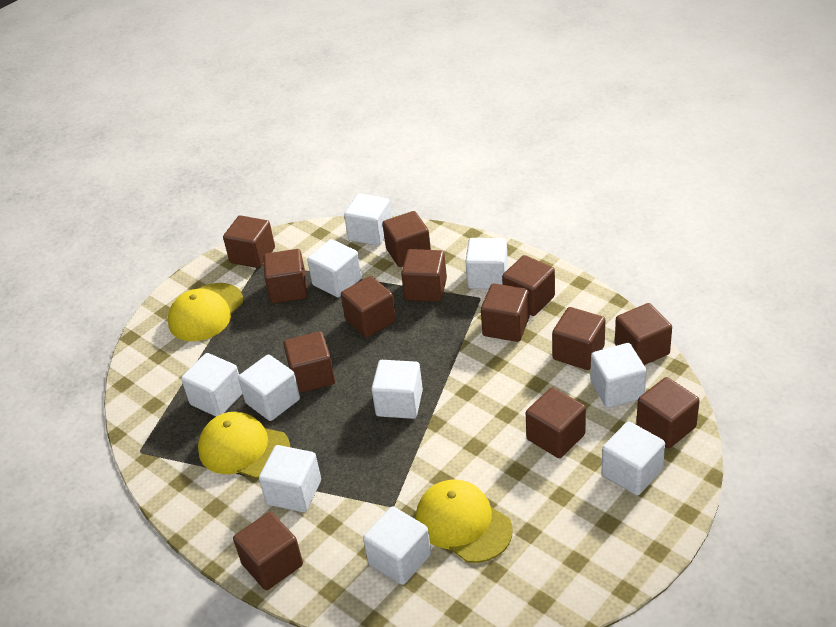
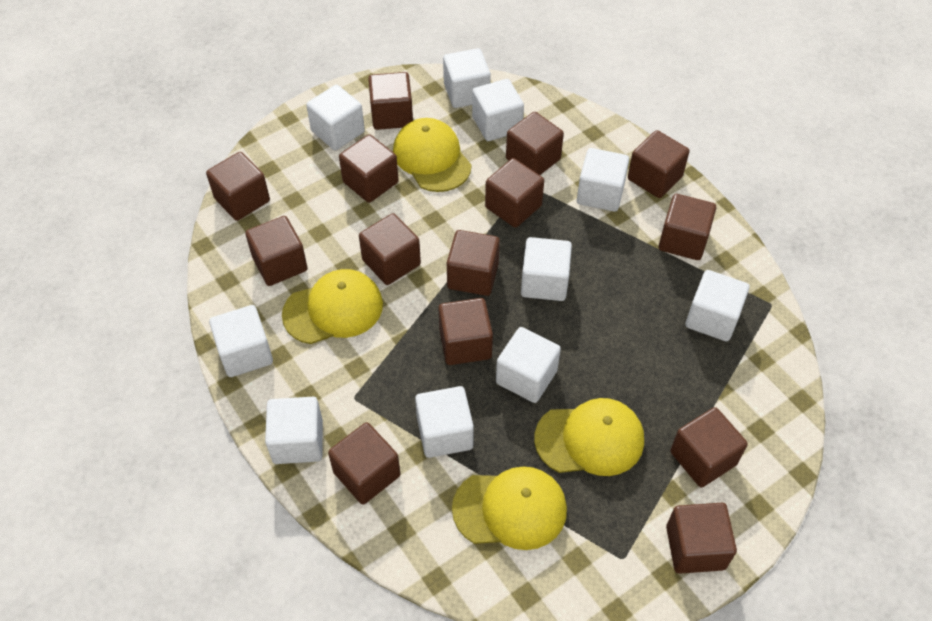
brown cube: 13 -> 14
yellow cap: 3 -> 4

